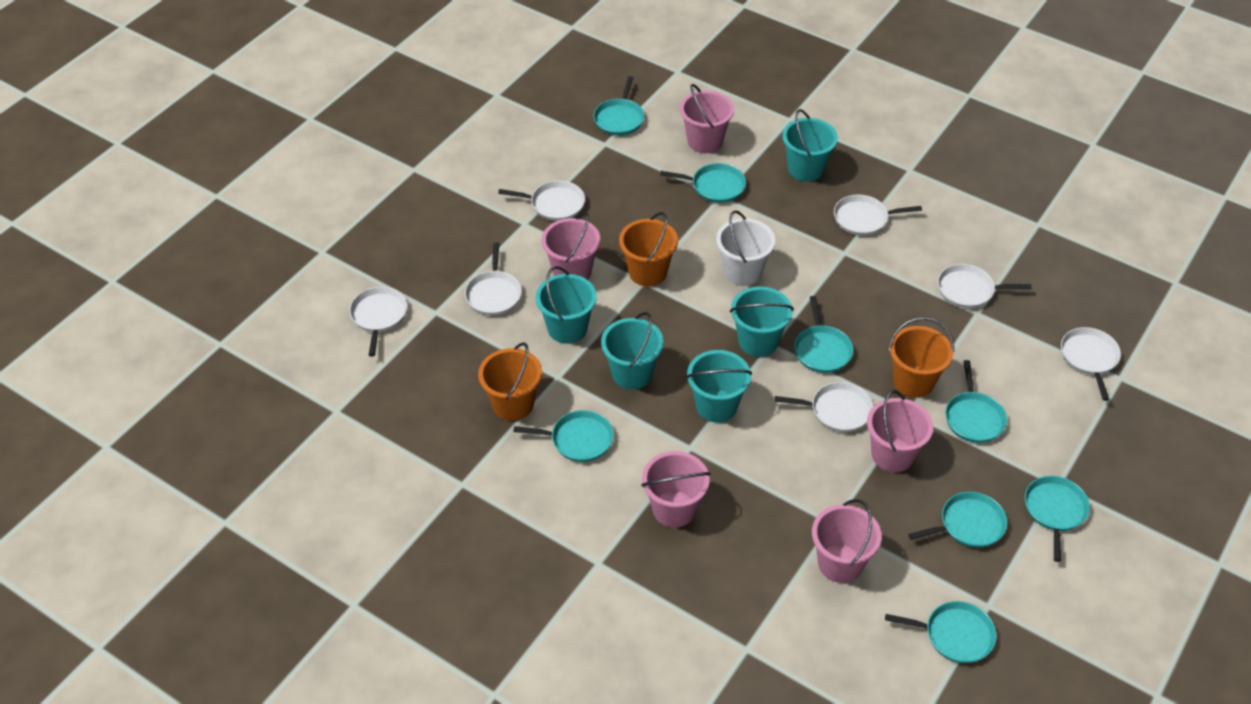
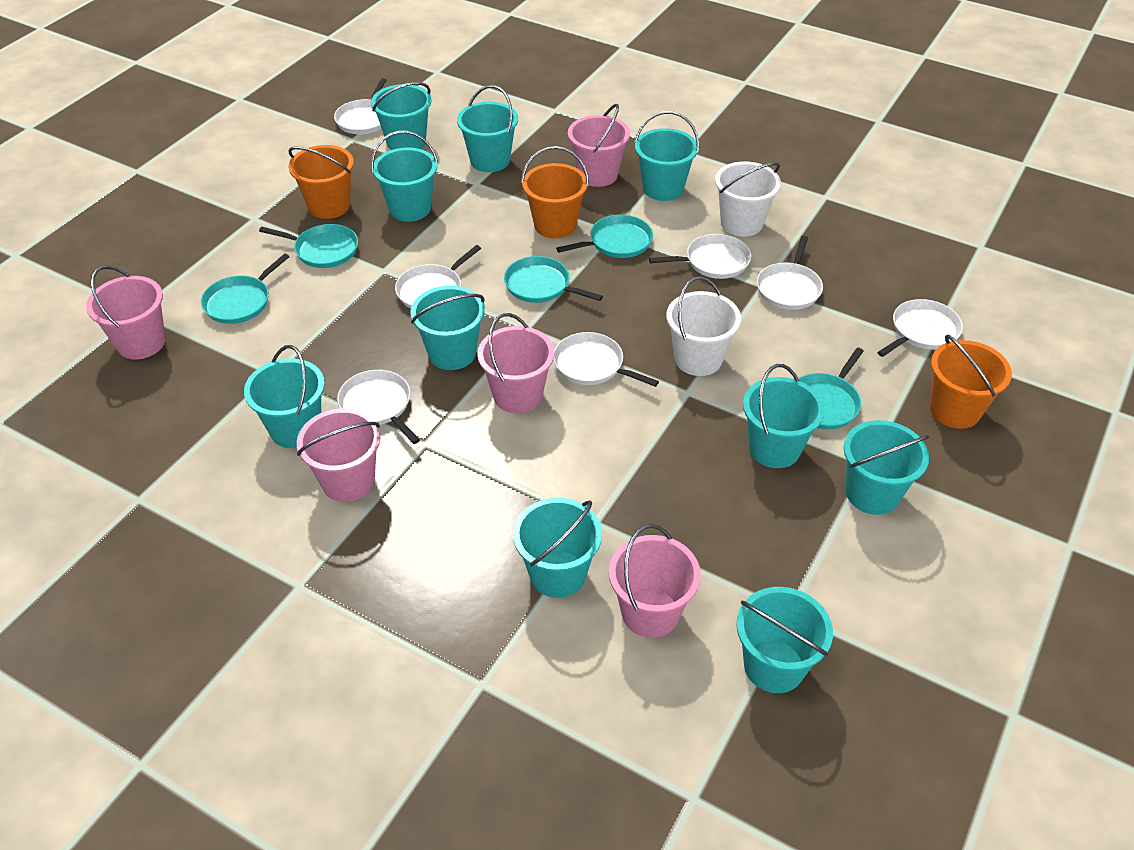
turquoise bucket: 5 -> 10
turquoise pan: 8 -> 5
white bucket: 1 -> 2

